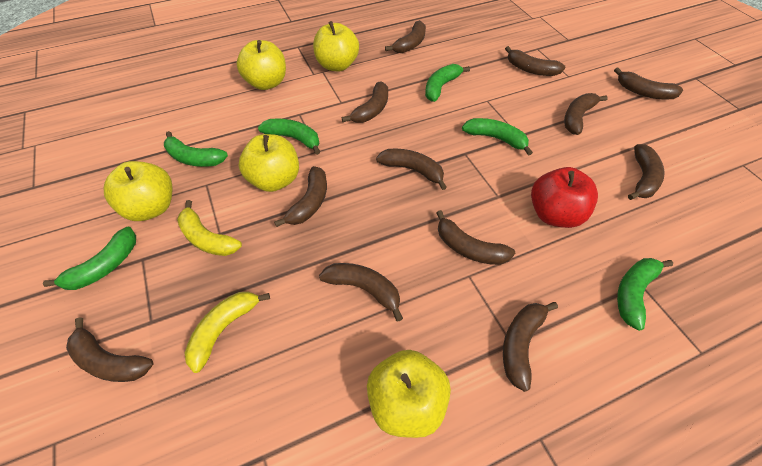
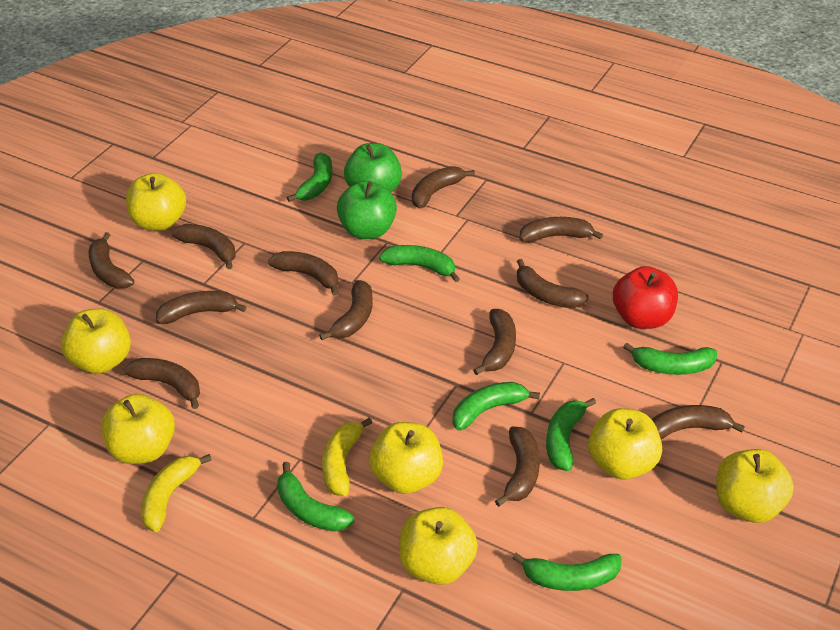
green apple: 0 -> 2
green banana: 6 -> 7
yellow apple: 5 -> 7

